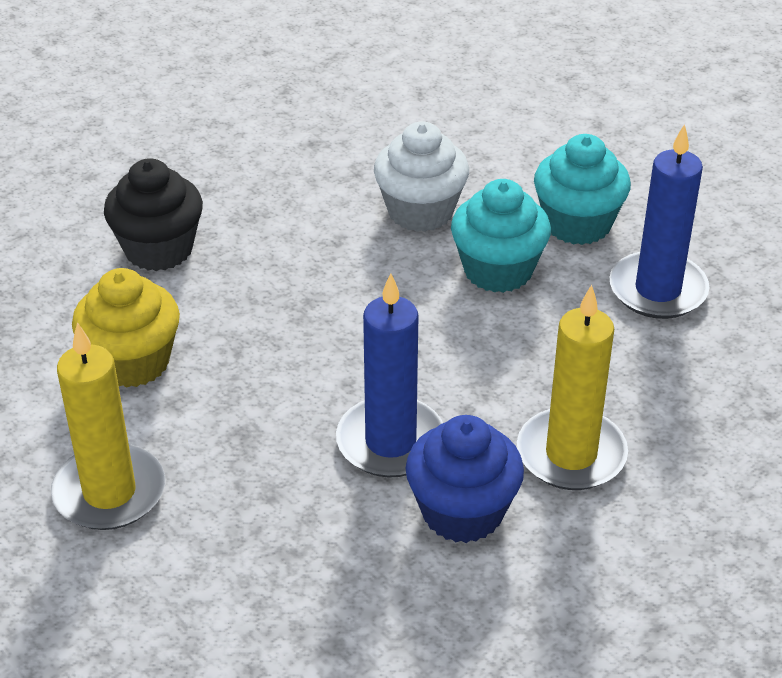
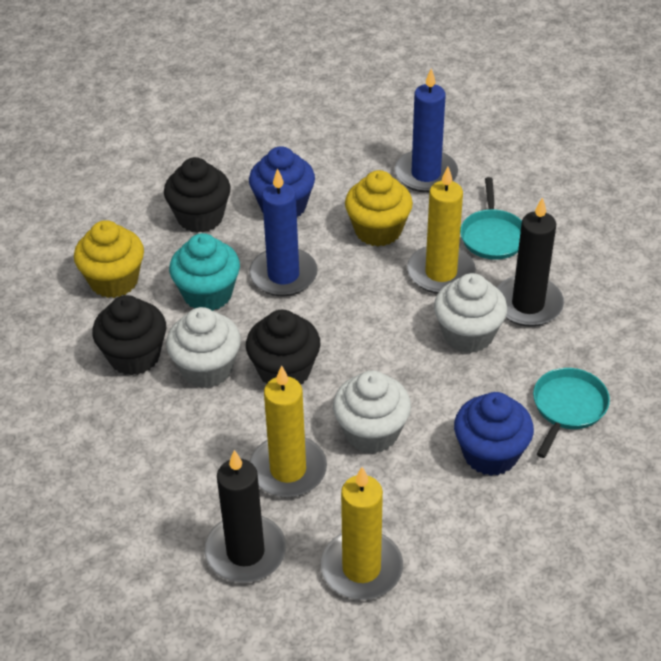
black candle: 0 -> 2
black cupcake: 1 -> 3
blue cupcake: 1 -> 2
turquoise cupcake: 2 -> 1
turquoise pan: 0 -> 2
white cupcake: 1 -> 3
yellow candle: 2 -> 3
yellow cupcake: 1 -> 2

